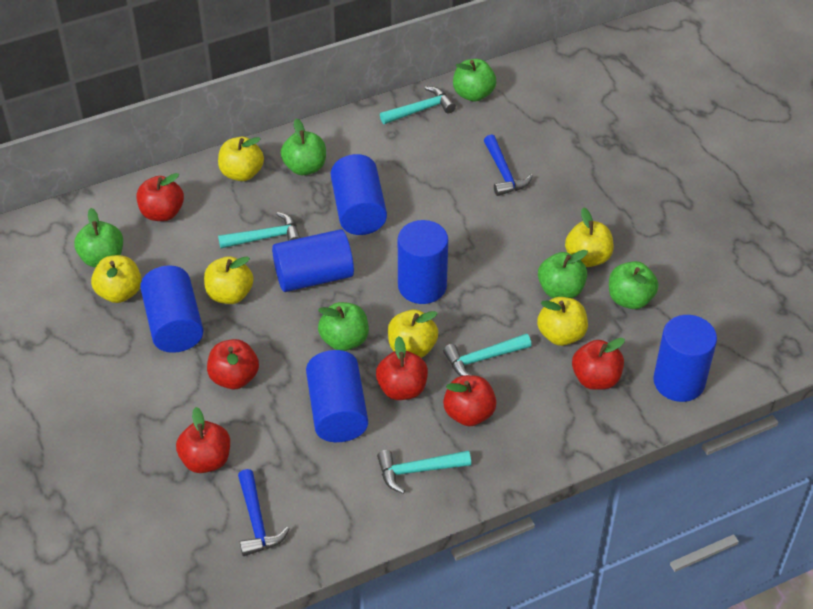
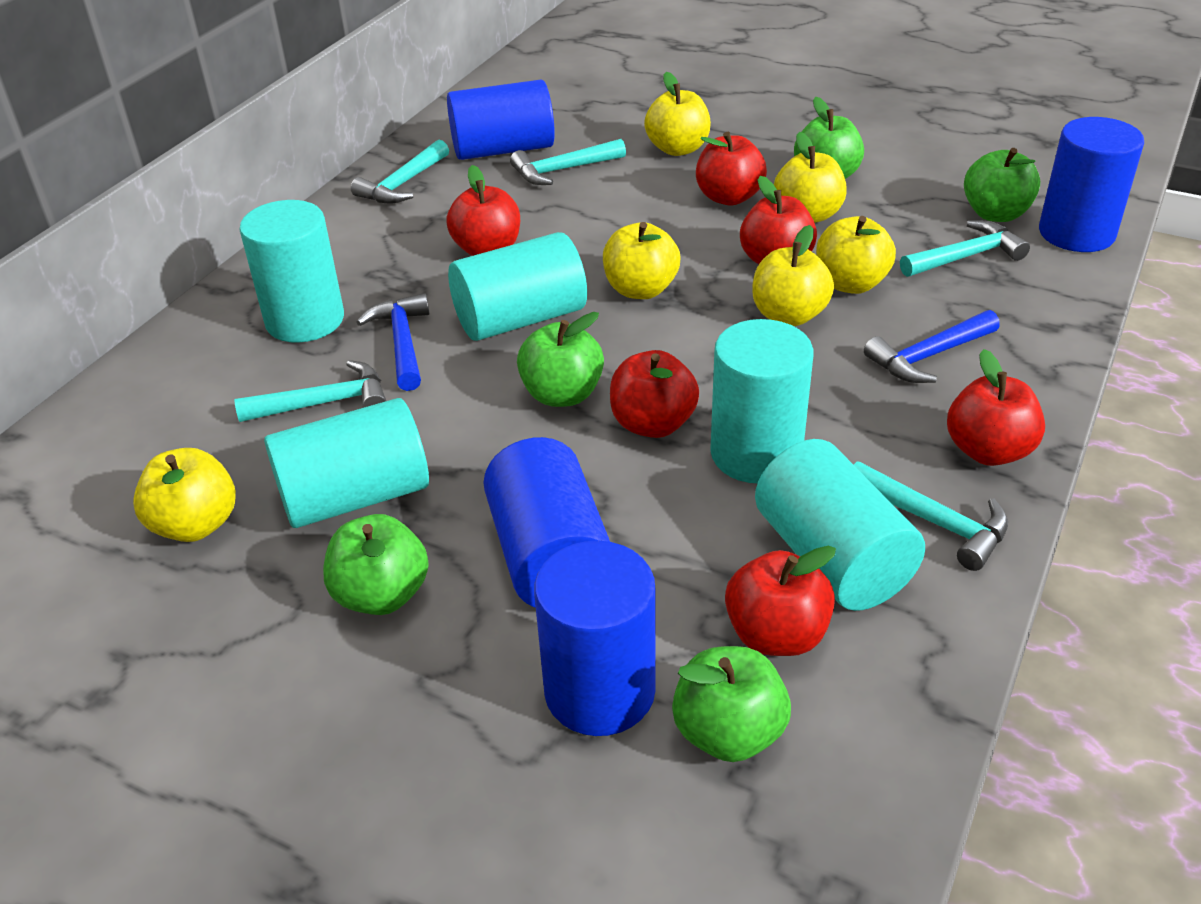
blue cylinder: 6 -> 4
green apple: 6 -> 5
turquoise cylinder: 0 -> 5
turquoise hammer: 4 -> 5

